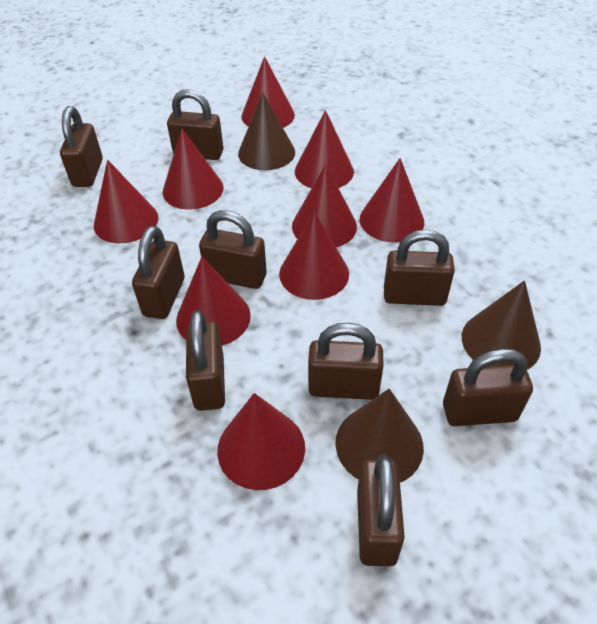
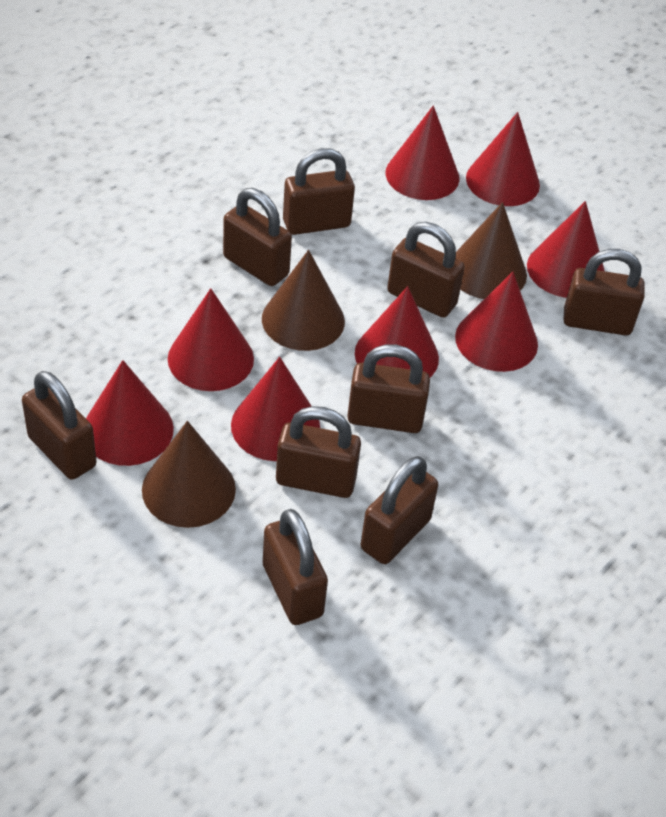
red cone: 9 -> 8

